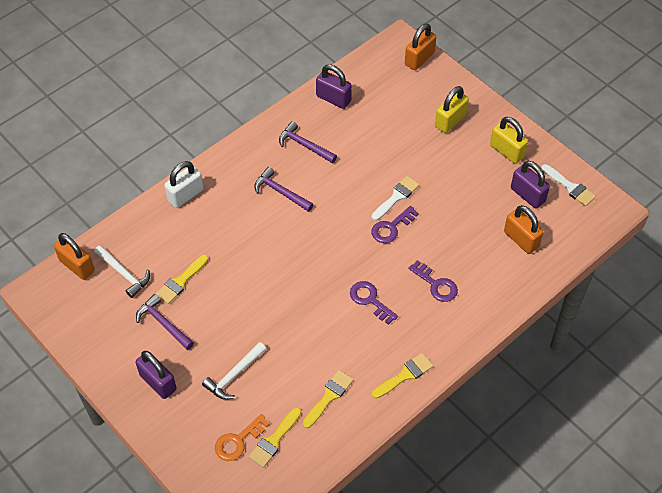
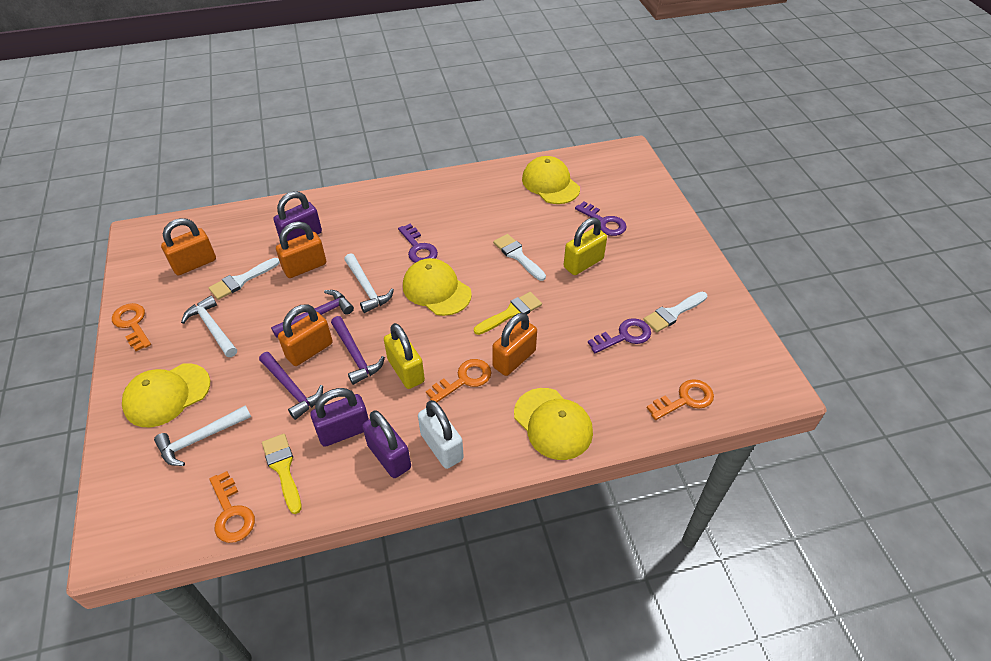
orange key: 1 -> 4
orange padlock: 3 -> 4
white brush: 2 -> 3
white hammer: 2 -> 3
yellow brush: 4 -> 2
yellow cap: 0 -> 4

